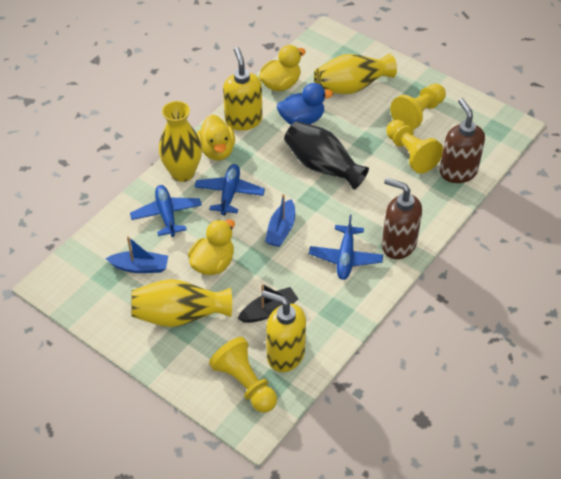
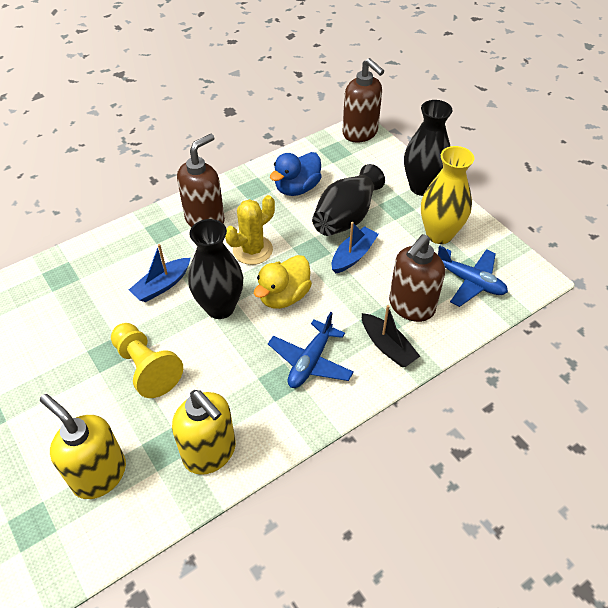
black vase: 1 -> 3
blue plane: 3 -> 2
brown soap dispenser: 2 -> 3
yellow cactus: 0 -> 1
yellow duck: 3 -> 1
yellow pawn: 3 -> 1
yellow vase: 3 -> 1

